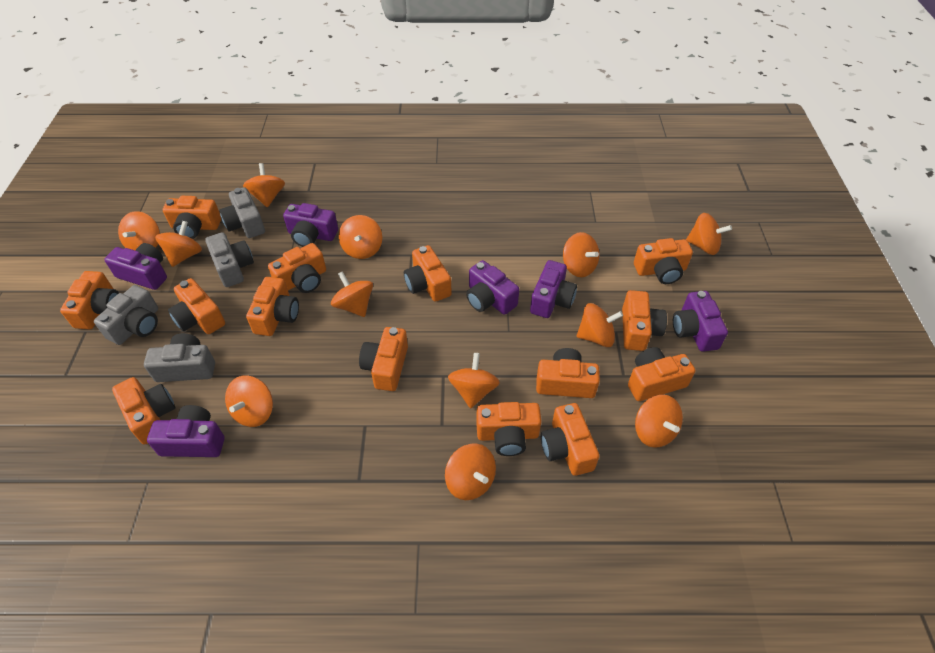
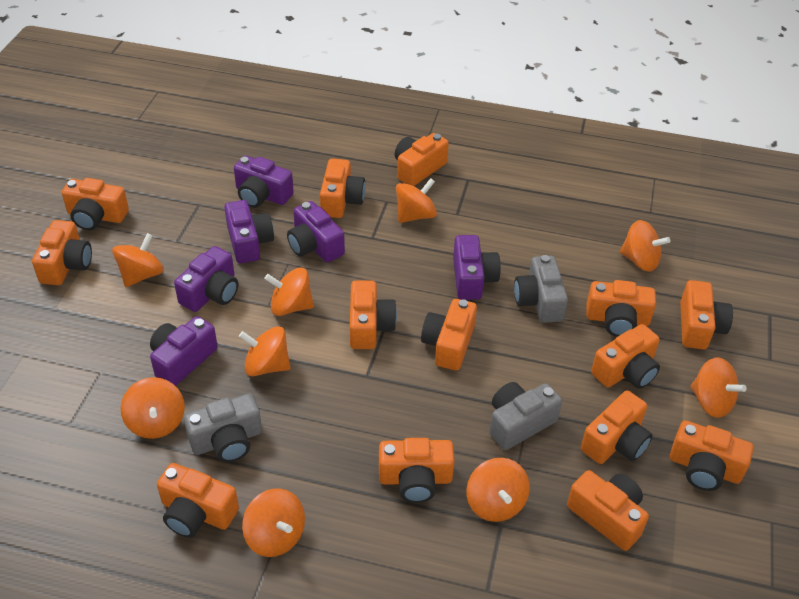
grey camera: 4 -> 3
orange spinning top: 12 -> 9

